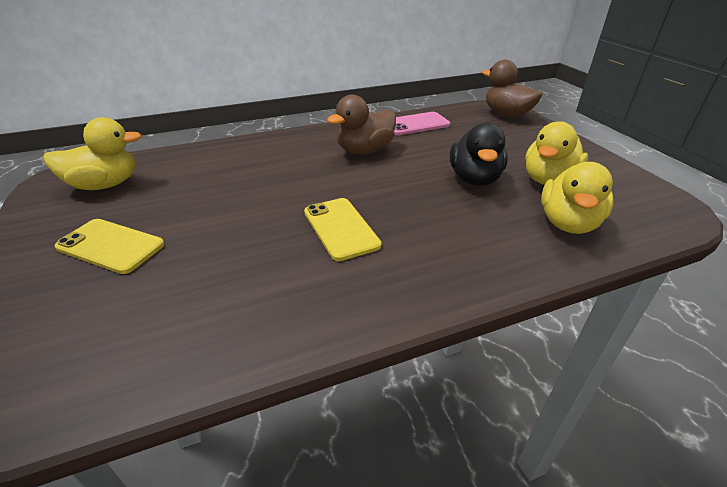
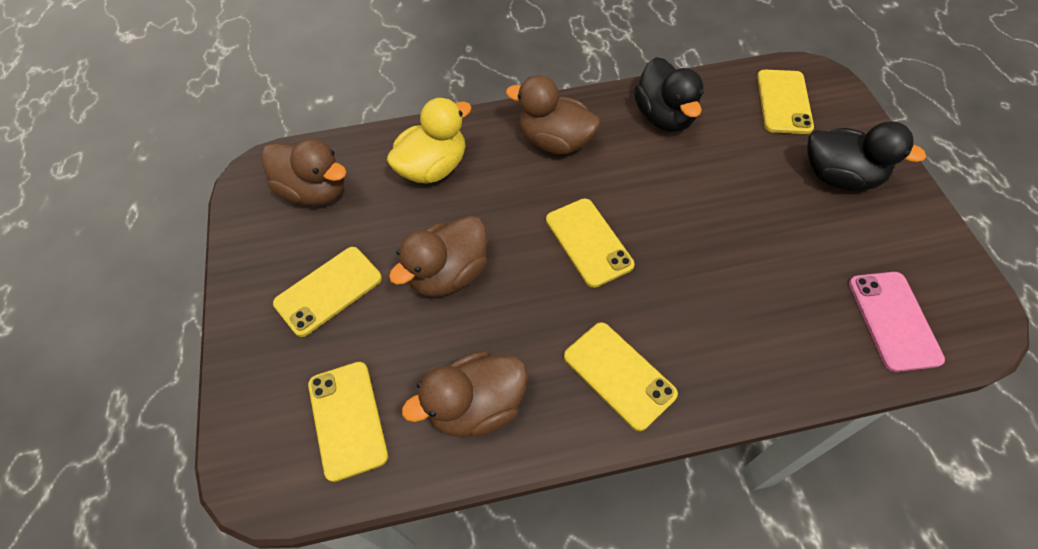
black duck: 1 -> 2
brown duck: 2 -> 4
yellow duck: 3 -> 1
yellow phone: 2 -> 5

